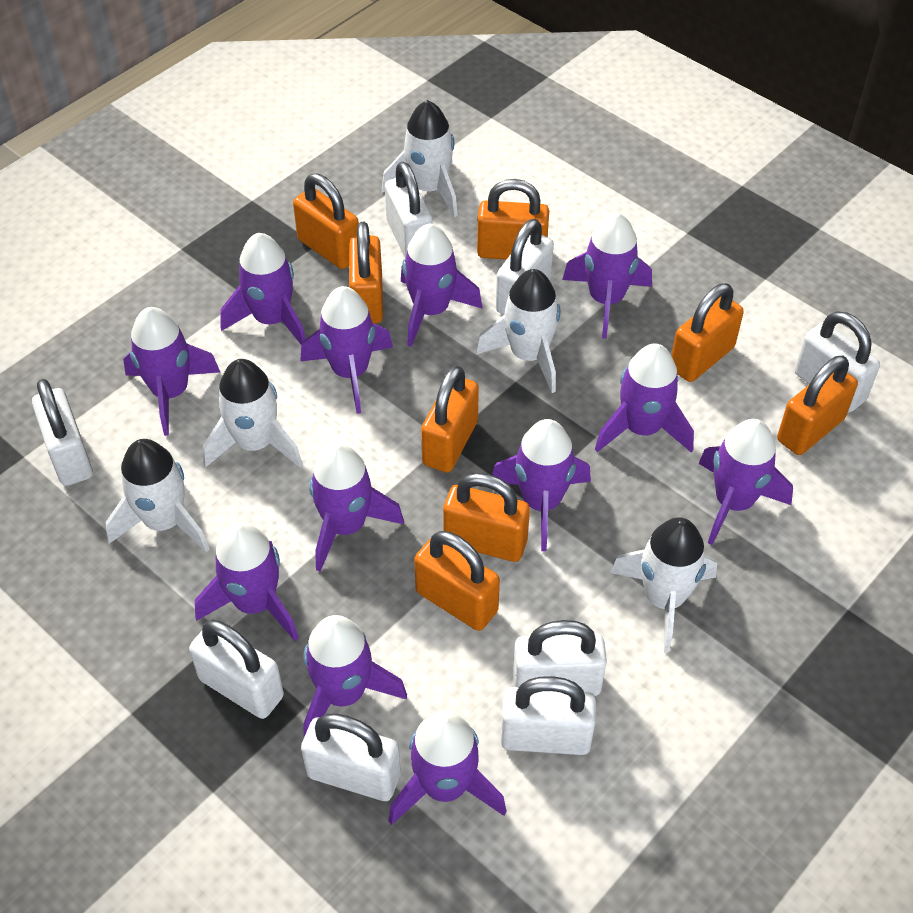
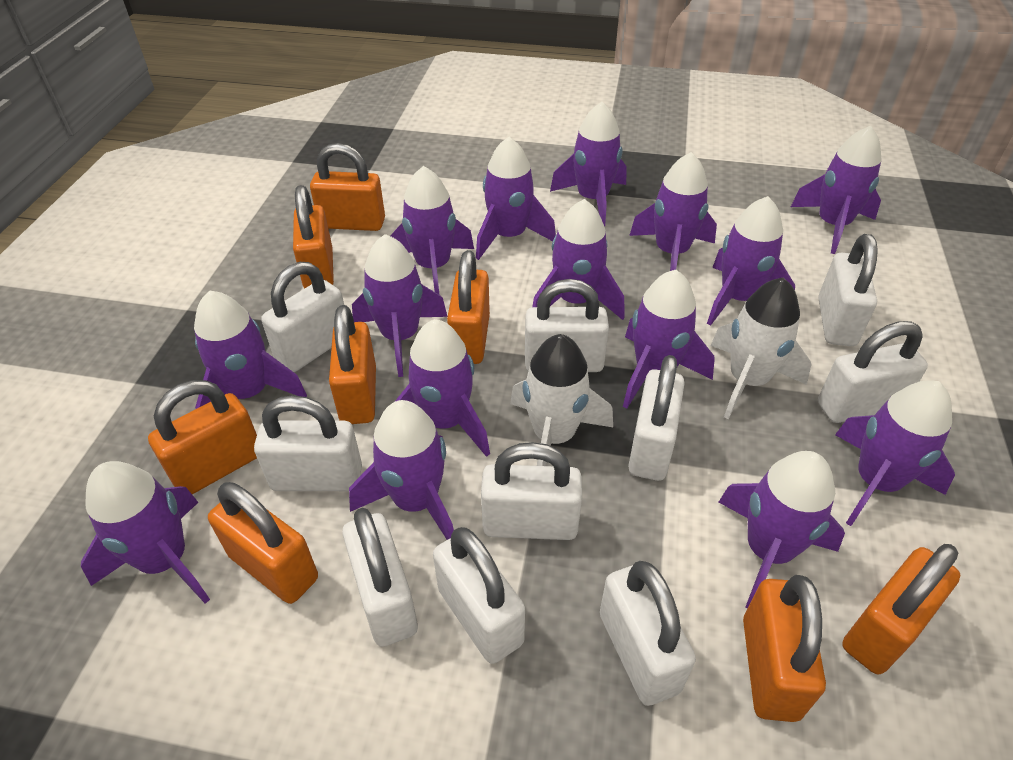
purple rocket: 12 -> 15
white padlock: 8 -> 10
white rocket: 5 -> 2

